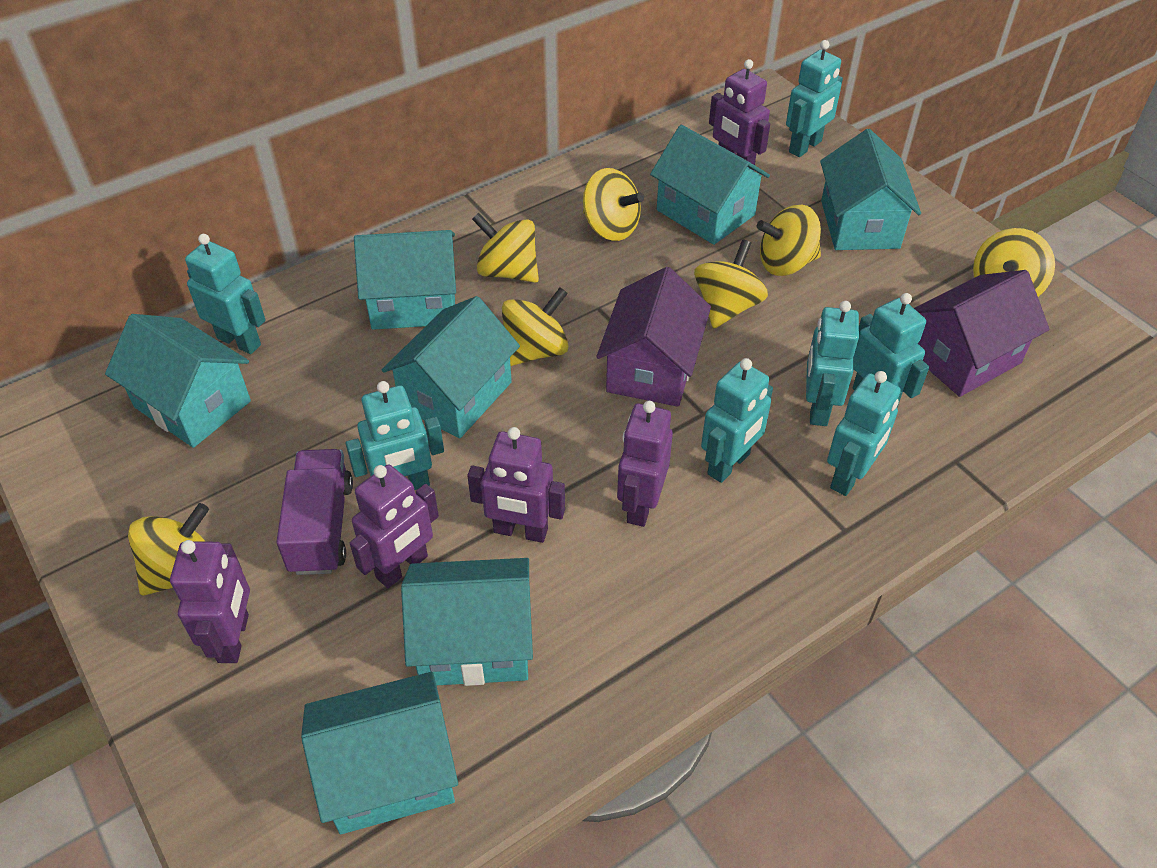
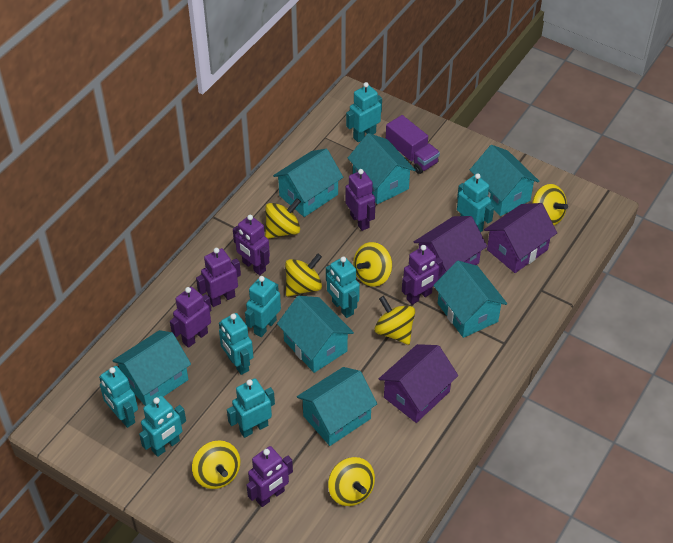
purple house: 2 -> 3
purple robot: 5 -> 6
turquoise robot: 7 -> 8

